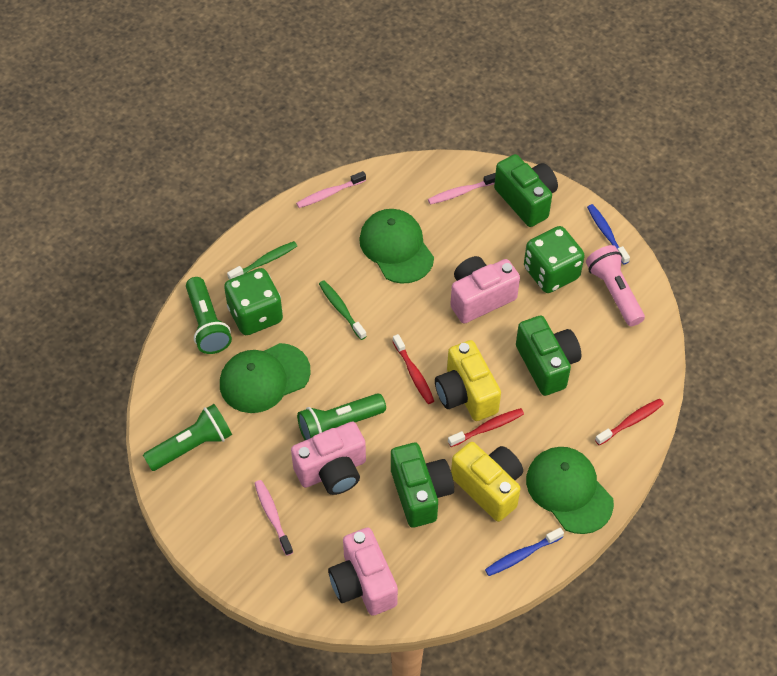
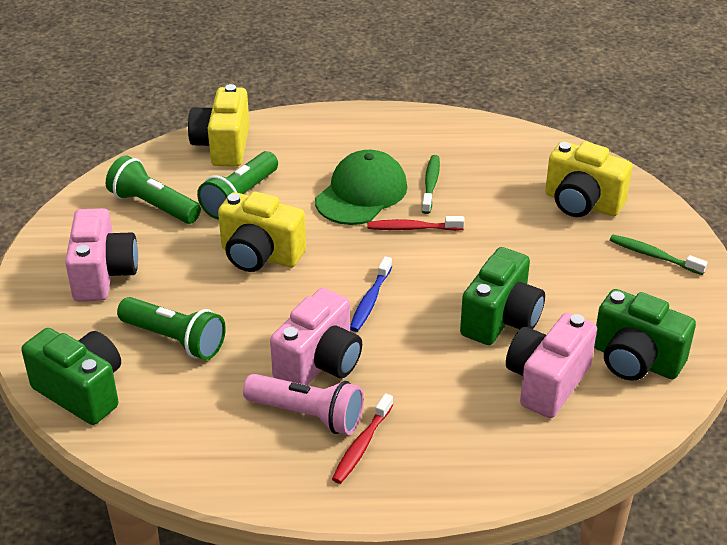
blue toothbrush: 2 -> 1
green cap: 3 -> 1
green dice: 2 -> 0
pink toothbrush: 3 -> 0
red toothbrush: 3 -> 2
yellow camera: 2 -> 3

